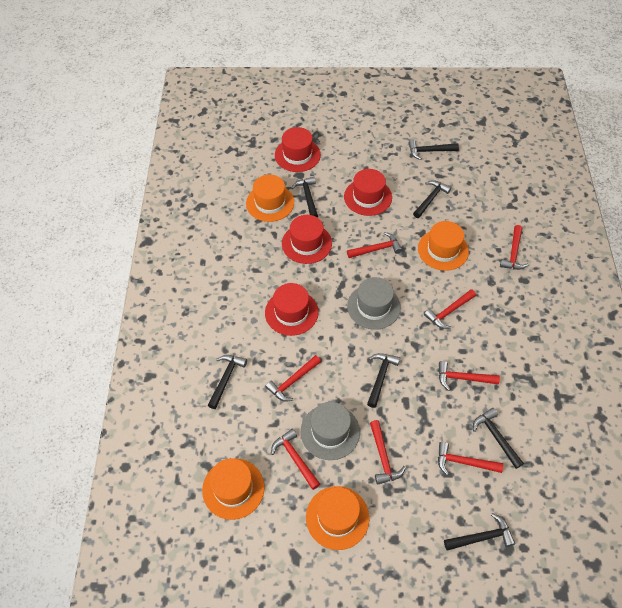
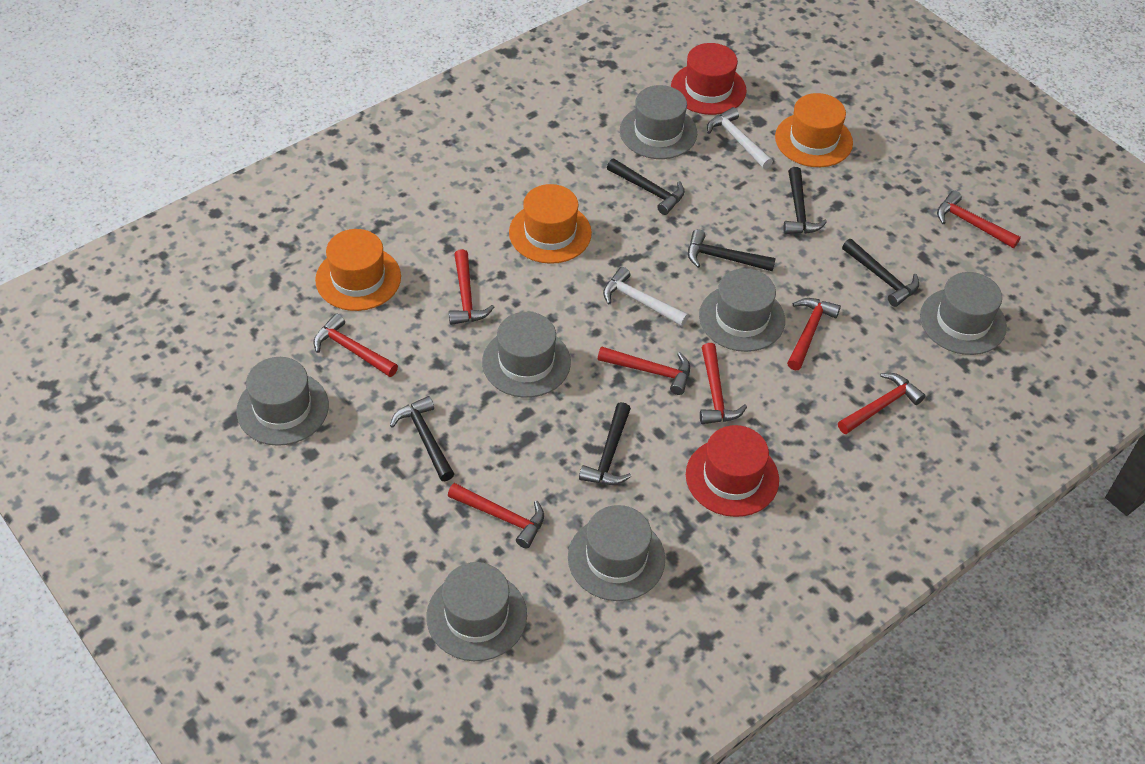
black hammer: 7 -> 6
grey hat: 2 -> 7
orange hat: 4 -> 3
red hat: 4 -> 2
white hammer: 0 -> 2

